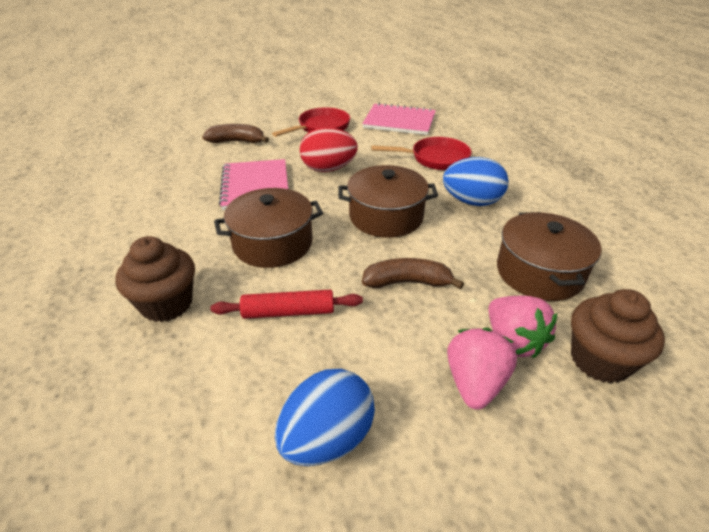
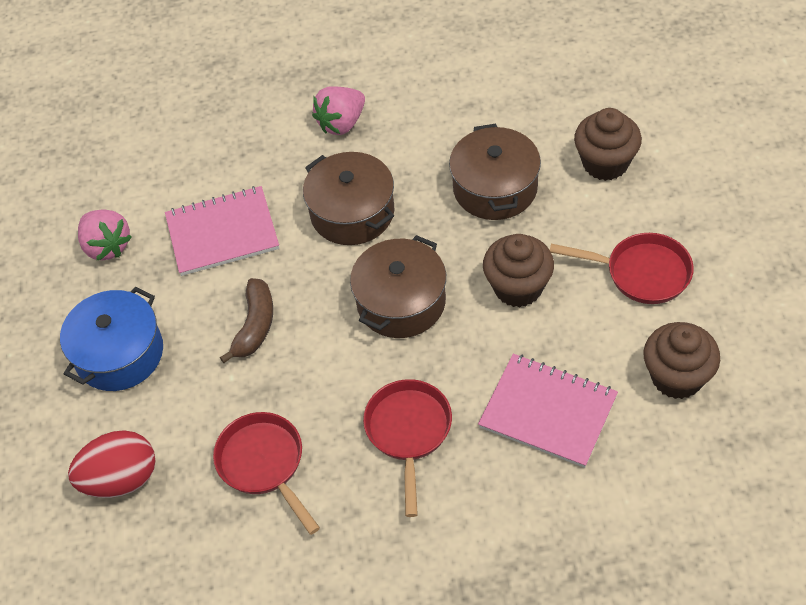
blue egg: 2 -> 0
blue pot: 0 -> 1
brown banana: 2 -> 1
brown cupcake: 2 -> 3
red pan: 2 -> 3
red rolling pin: 1 -> 0

